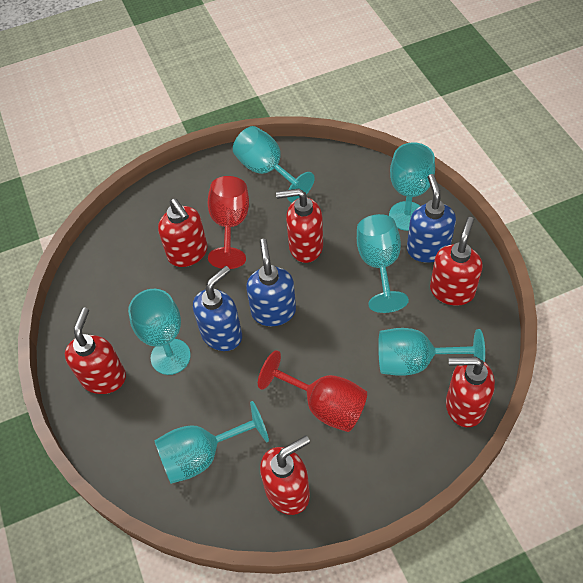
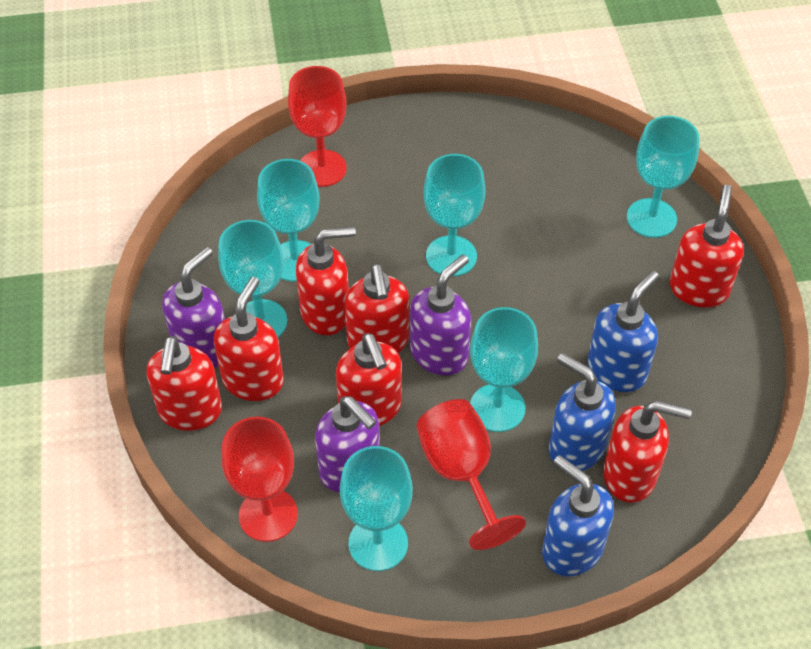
purple soap dispenser: 0 -> 3
red goblet: 2 -> 3
red soap dispenser: 6 -> 7

